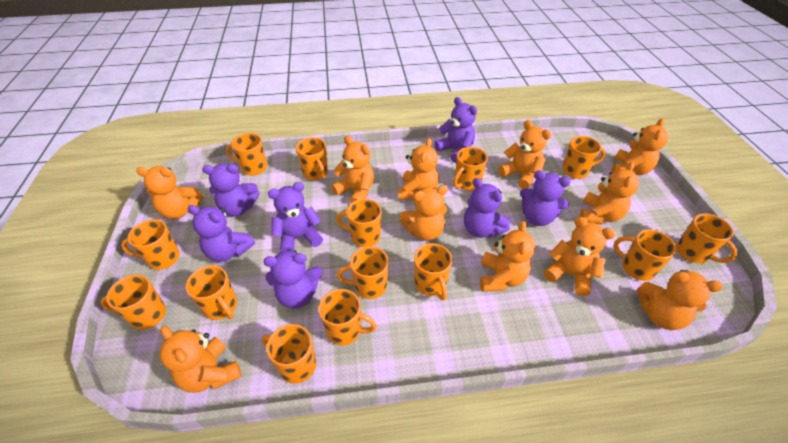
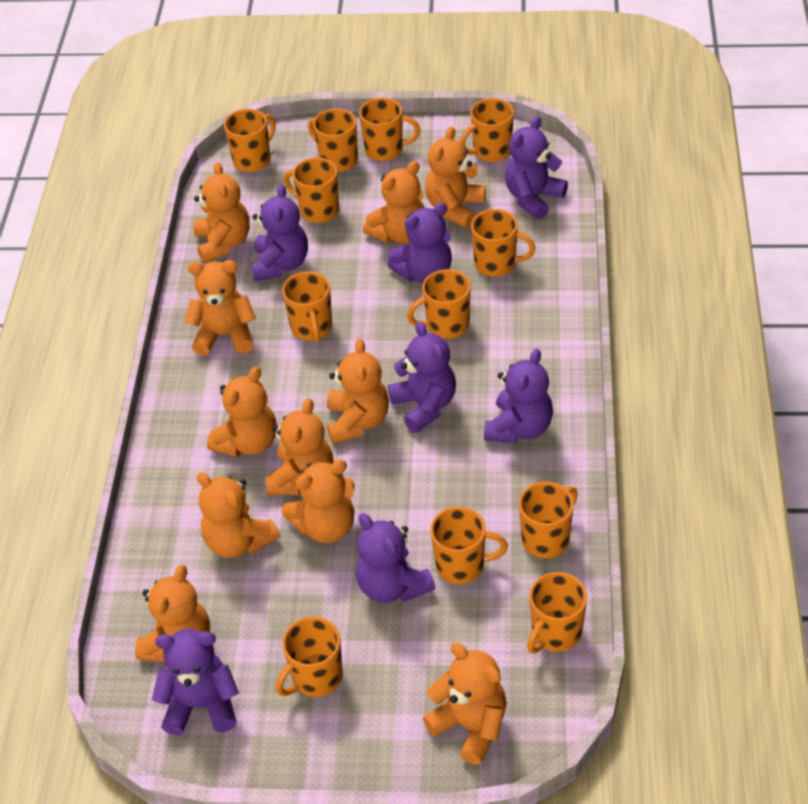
orange mug: 14 -> 12

